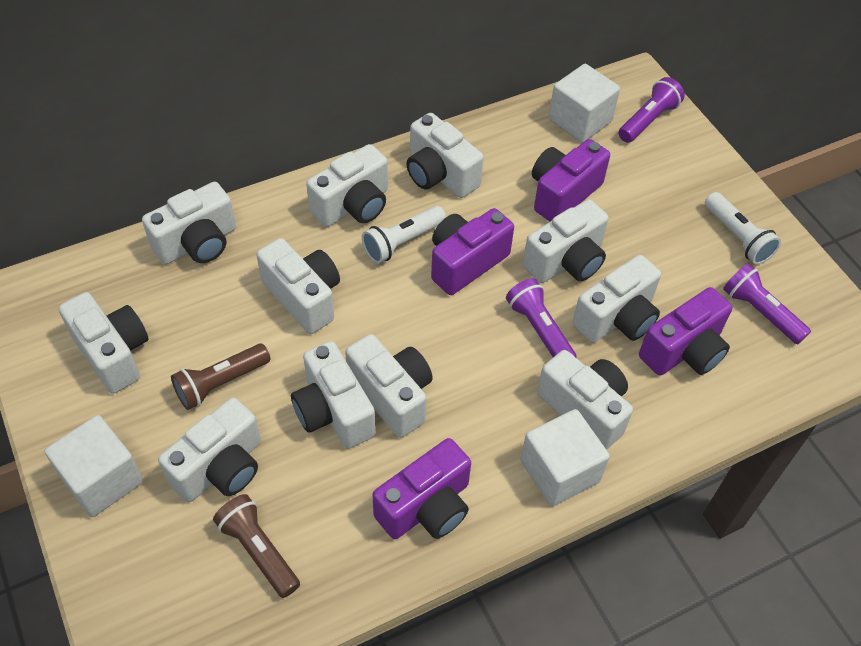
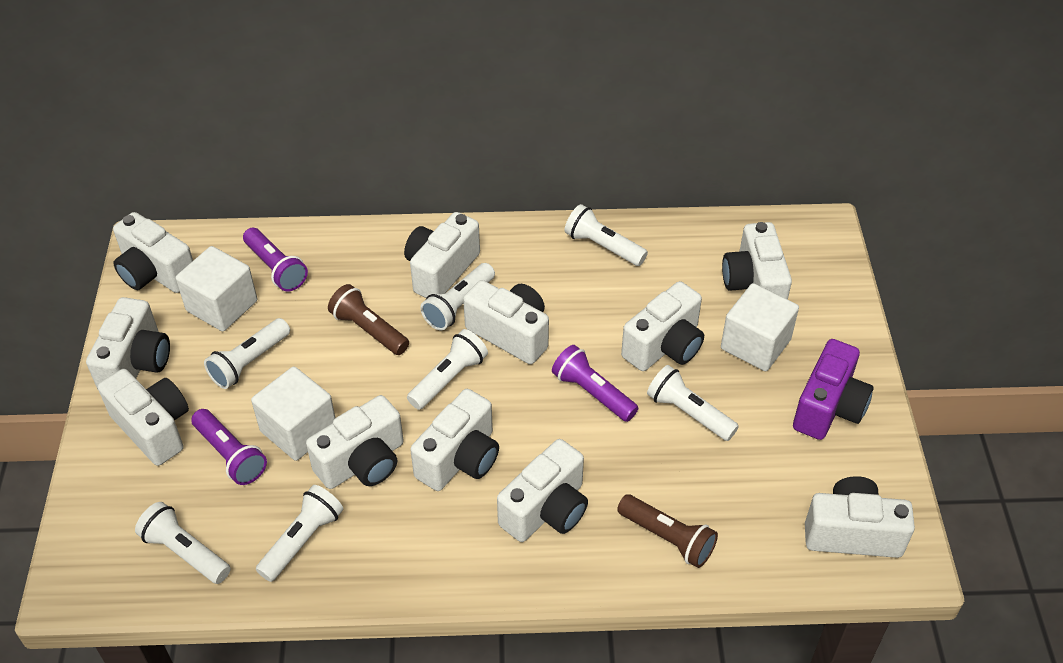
purple camera: 4 -> 1
white flashlight: 2 -> 7

